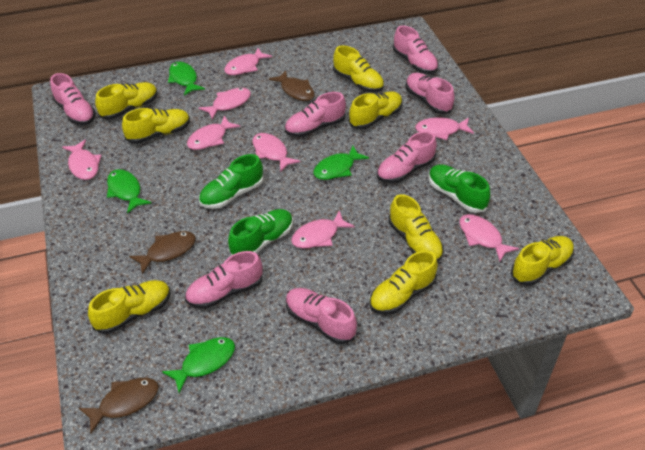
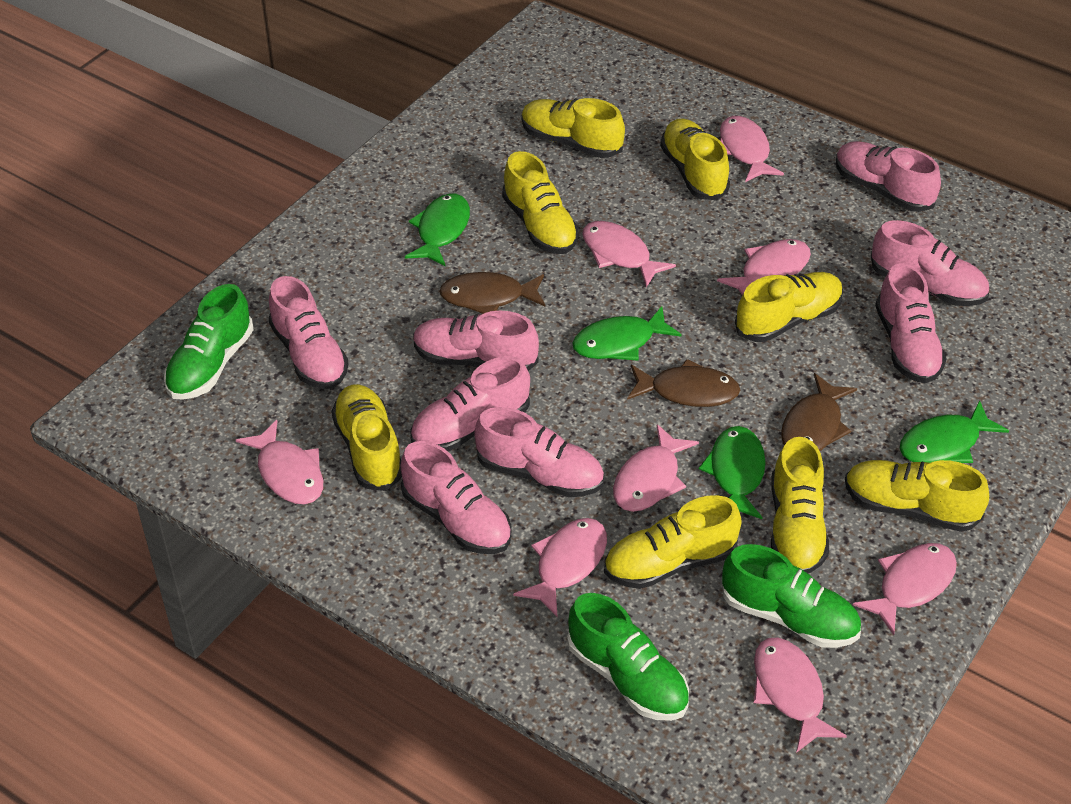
pink shoe: 7 -> 8

